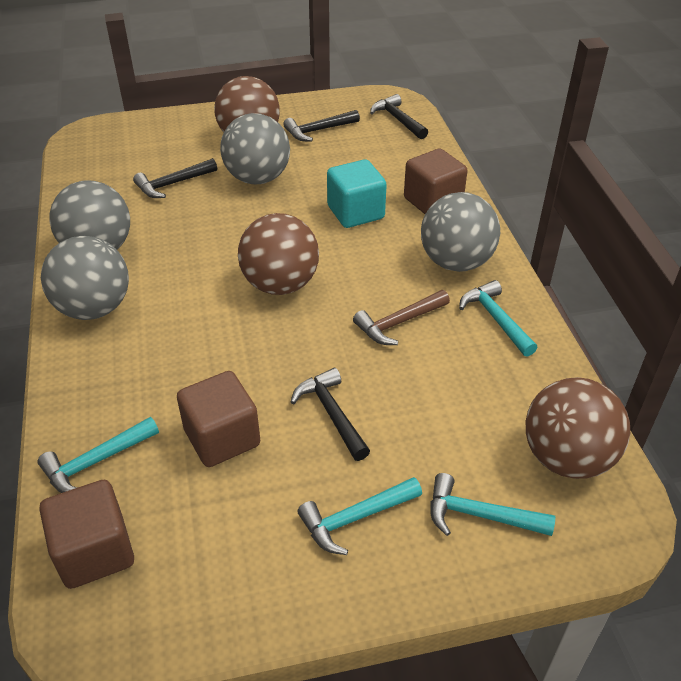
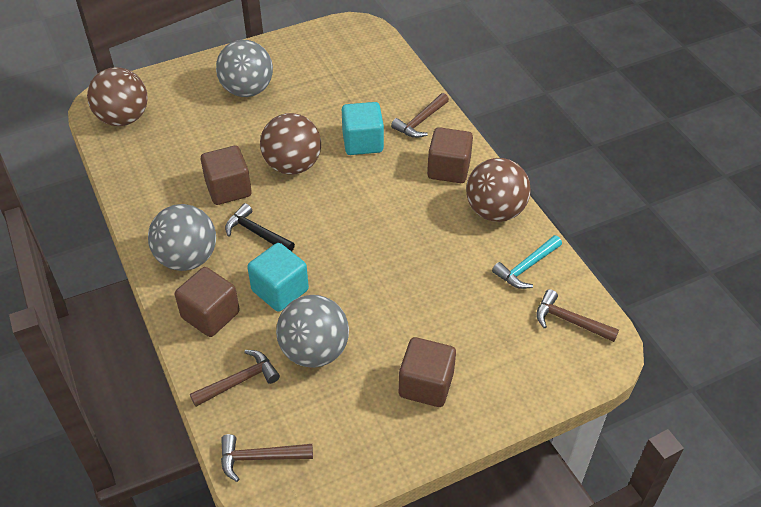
black hammer: 4 -> 1
brown cube: 3 -> 4
brown hammer: 1 -> 4
grey ball: 4 -> 3
turquoise cube: 1 -> 2
turquoise hammer: 4 -> 1

